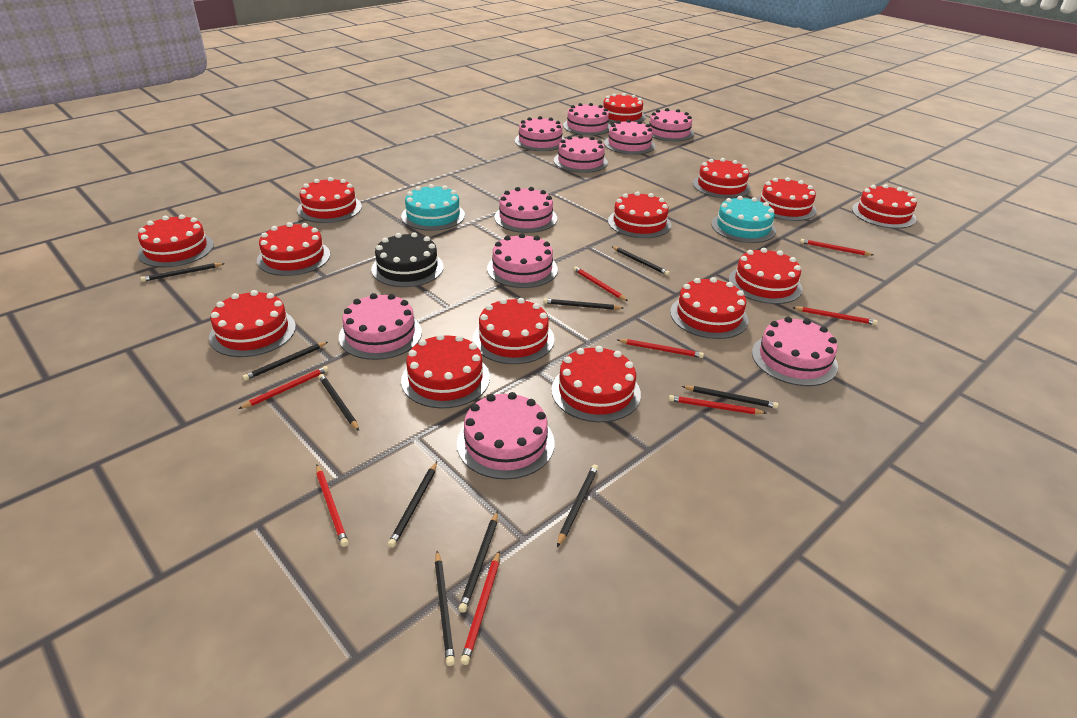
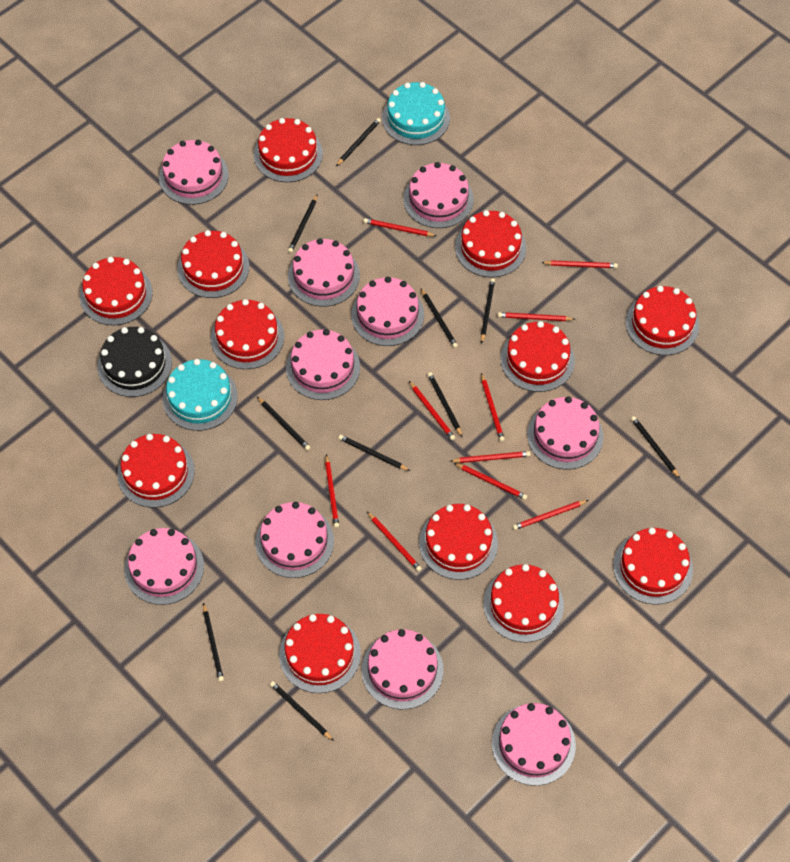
red cake: 14 -> 12
red pencil: 8 -> 10

